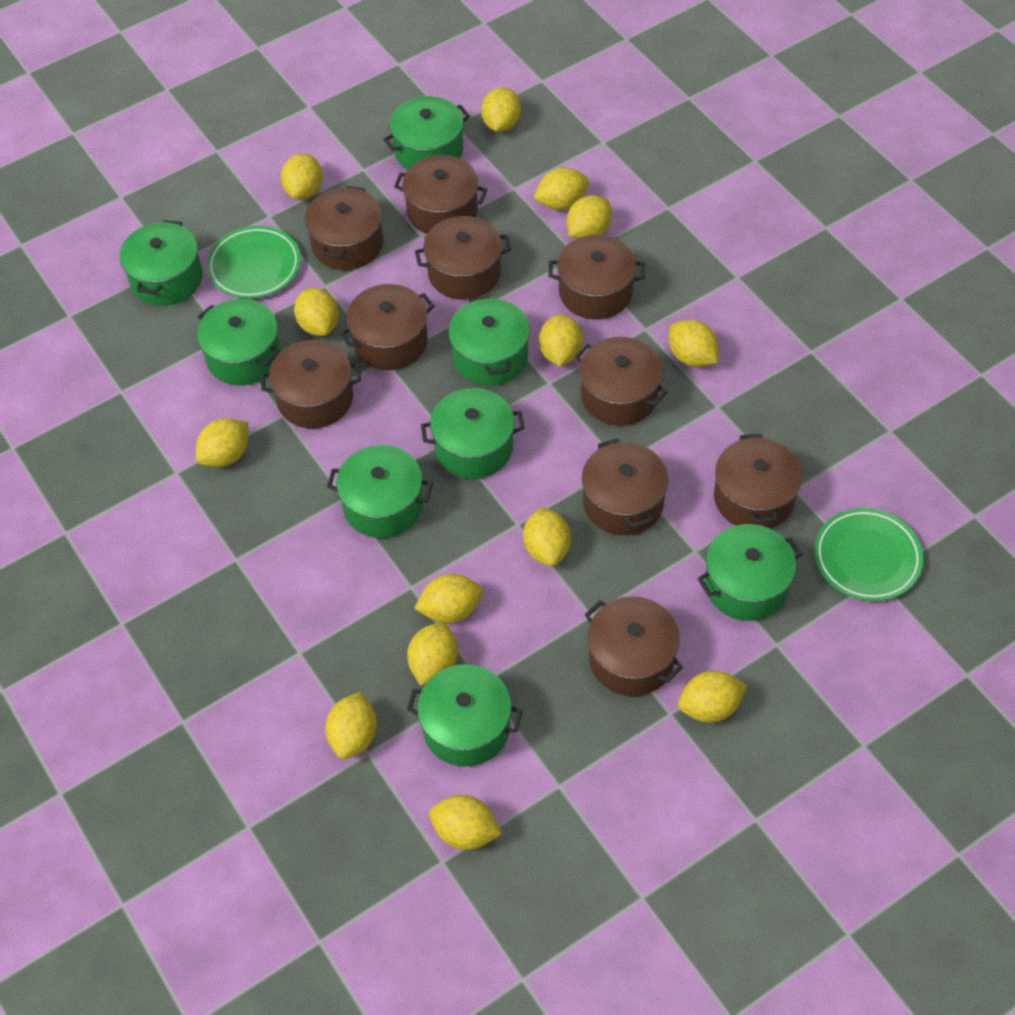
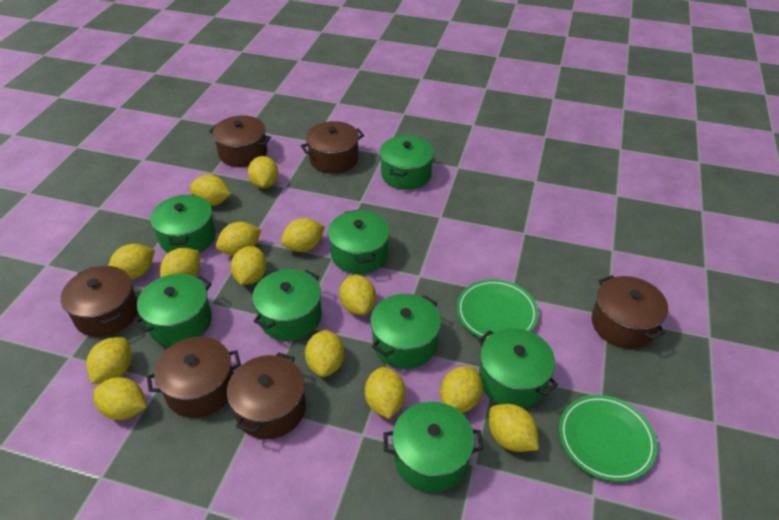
brown pot: 10 -> 6

